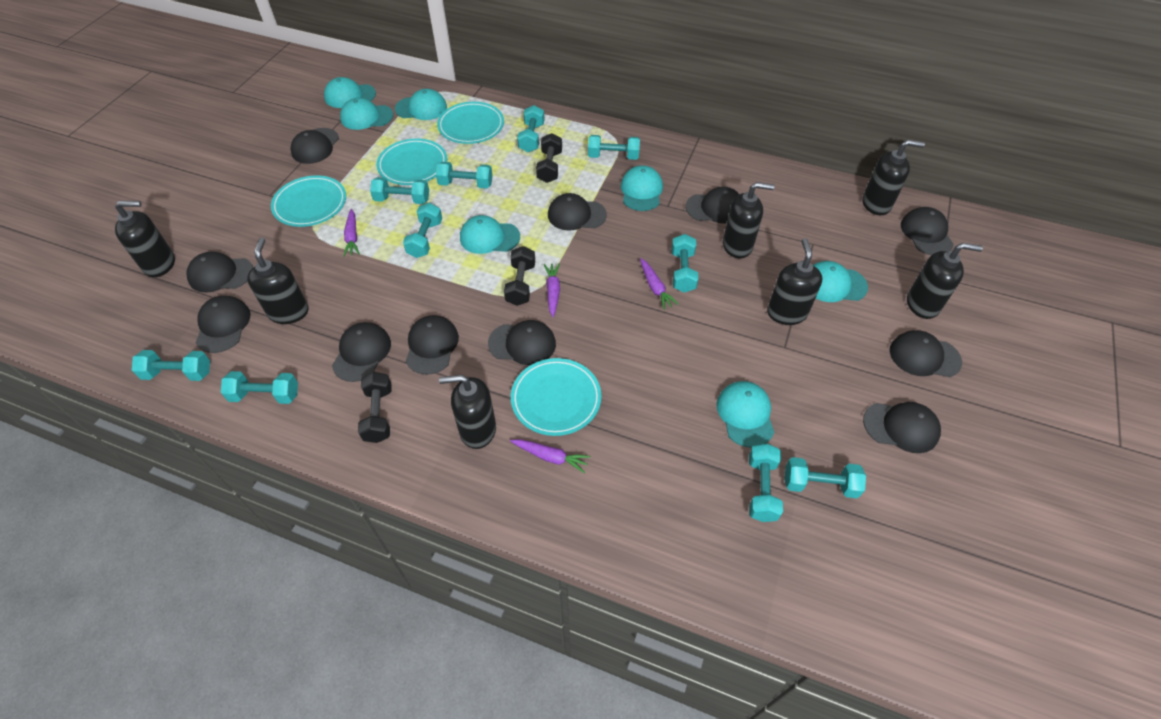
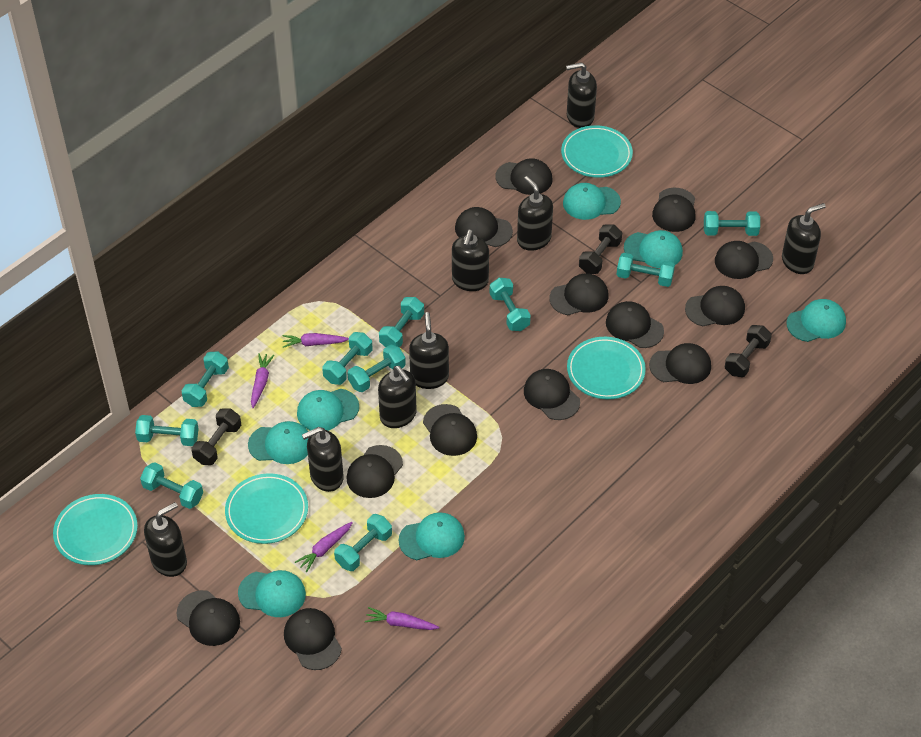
black cap: 11 -> 13
black soap dispenser: 7 -> 8

